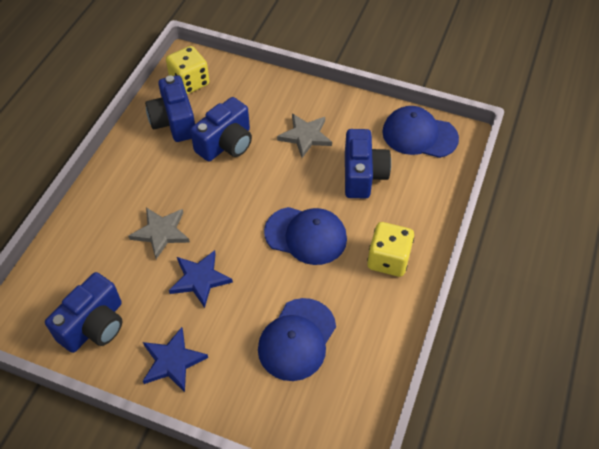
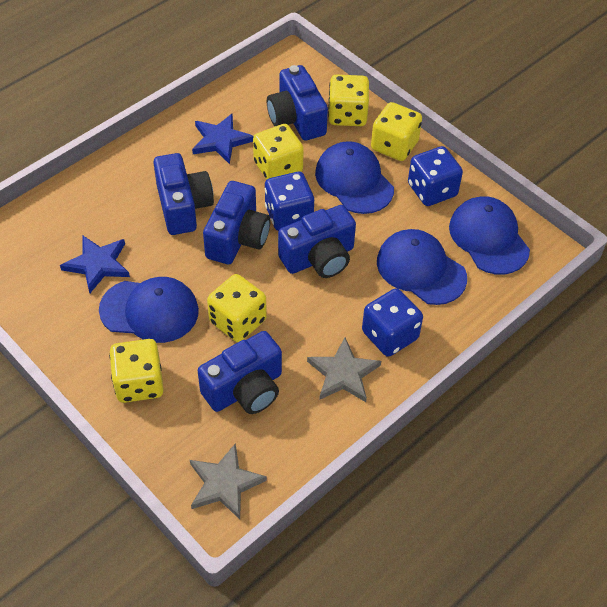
blue camera: 4 -> 5
blue cap: 3 -> 4
blue dice: 0 -> 3
yellow dice: 2 -> 5

